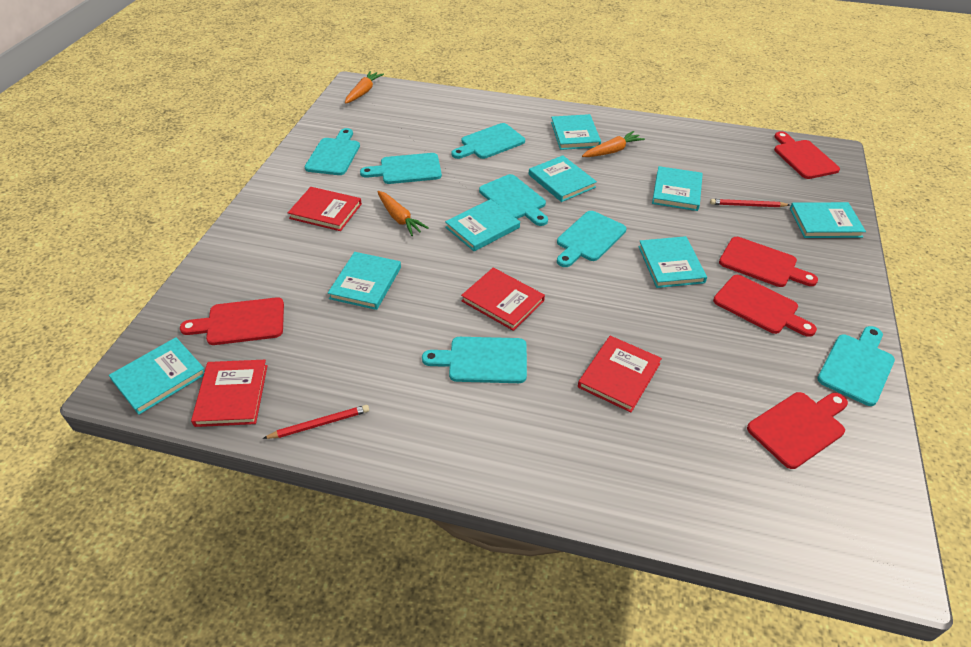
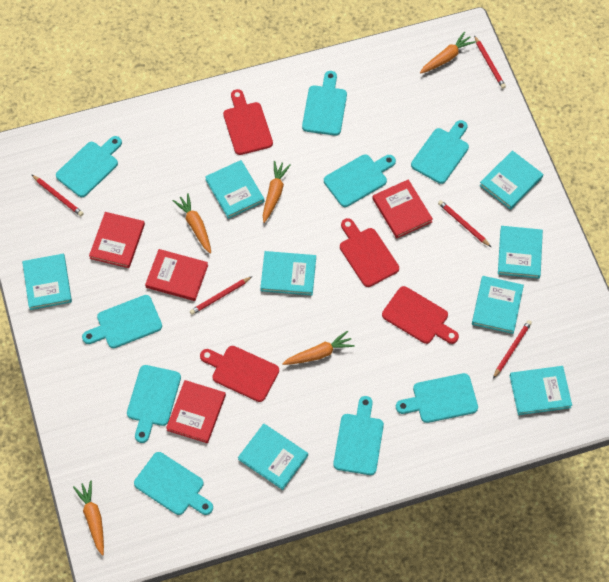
orange carrot: 3 -> 5
red cutting board: 5 -> 4
red pencil: 2 -> 5
turquoise cutting board: 7 -> 9

